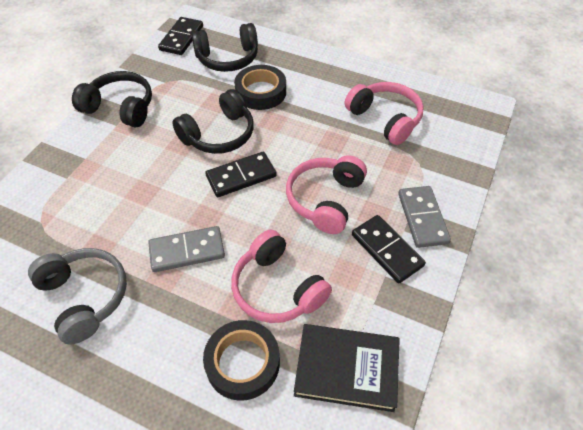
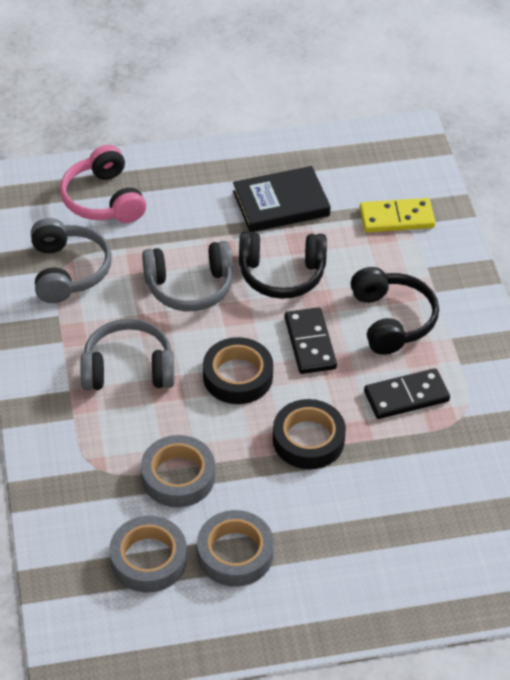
black domino: 3 -> 2
black headphones: 3 -> 2
grey domino: 2 -> 0
grey headphones: 1 -> 3
grey tape: 0 -> 3
pink headphones: 3 -> 1
yellow domino: 0 -> 1

